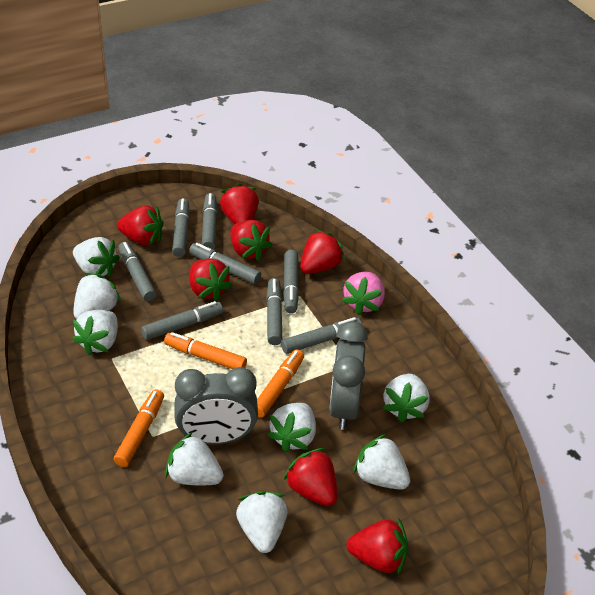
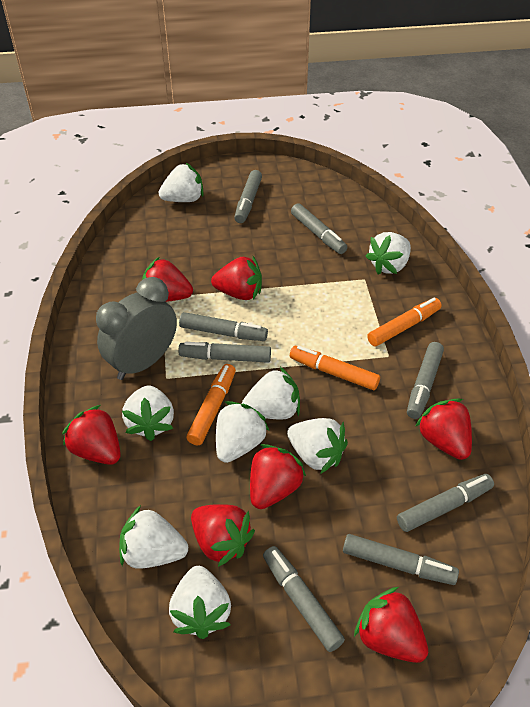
grey clock: 2 -> 1
pink strawberry: 1 -> 0

